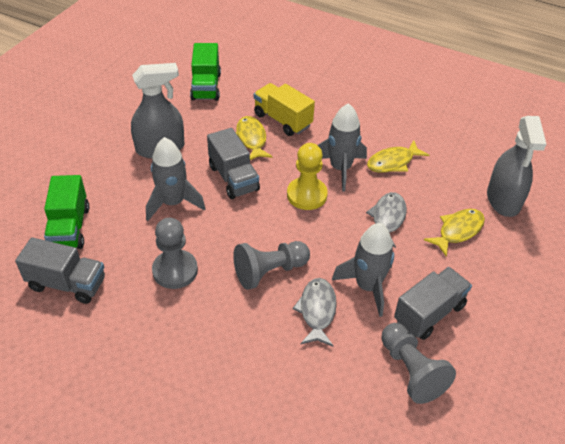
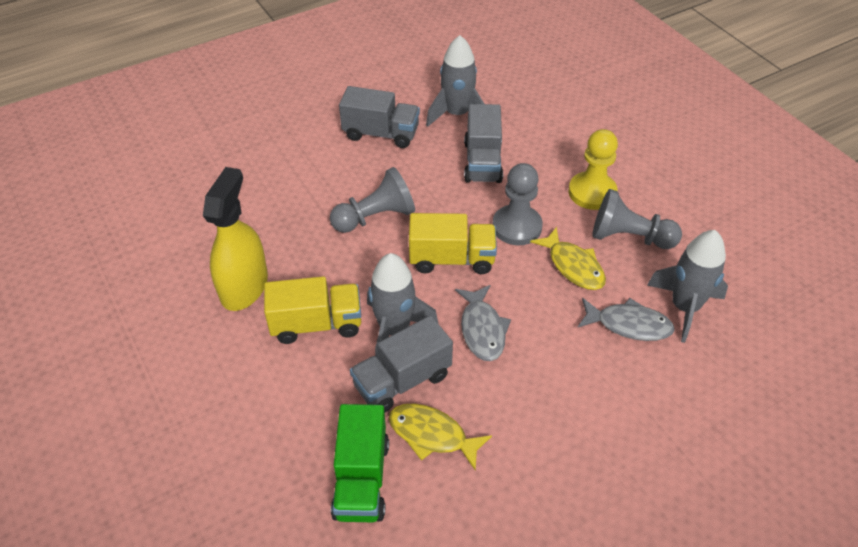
green truck: 2 -> 1
grey spray bottle: 2 -> 0
yellow fish: 3 -> 2
yellow spray bottle: 0 -> 1
yellow truck: 1 -> 2

